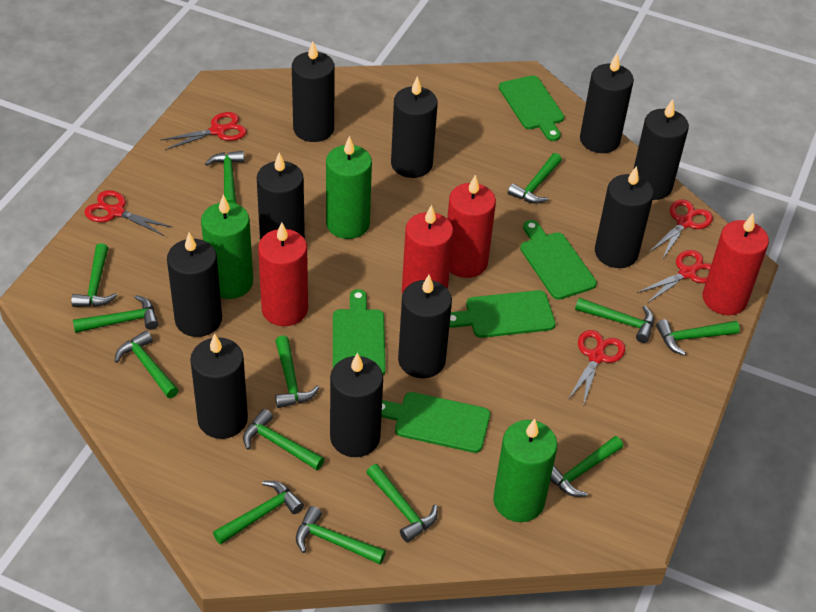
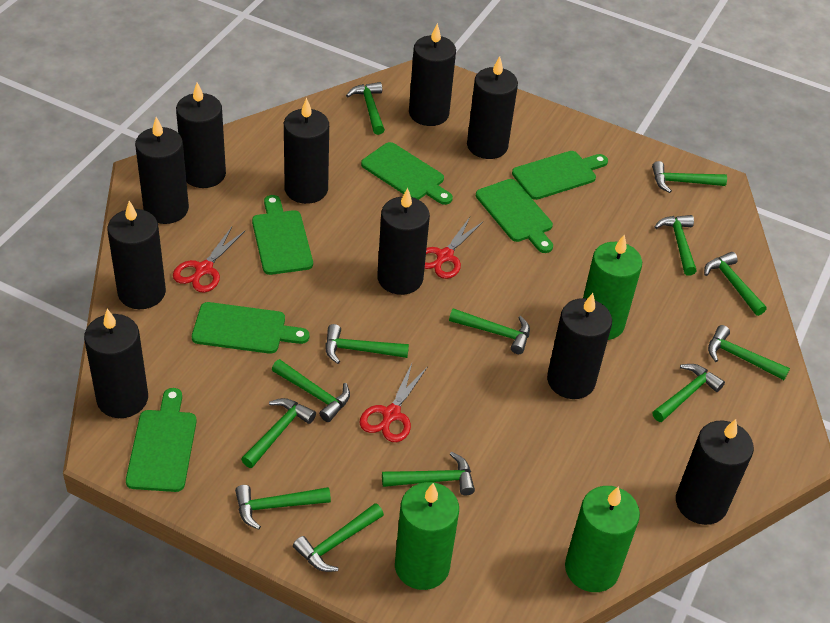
green cutting board: 5 -> 6
red candle: 4 -> 0
red scissors: 5 -> 3

